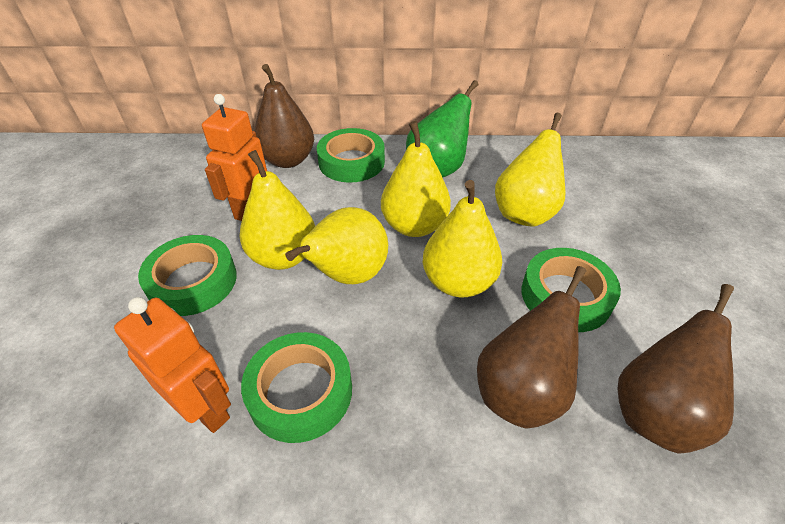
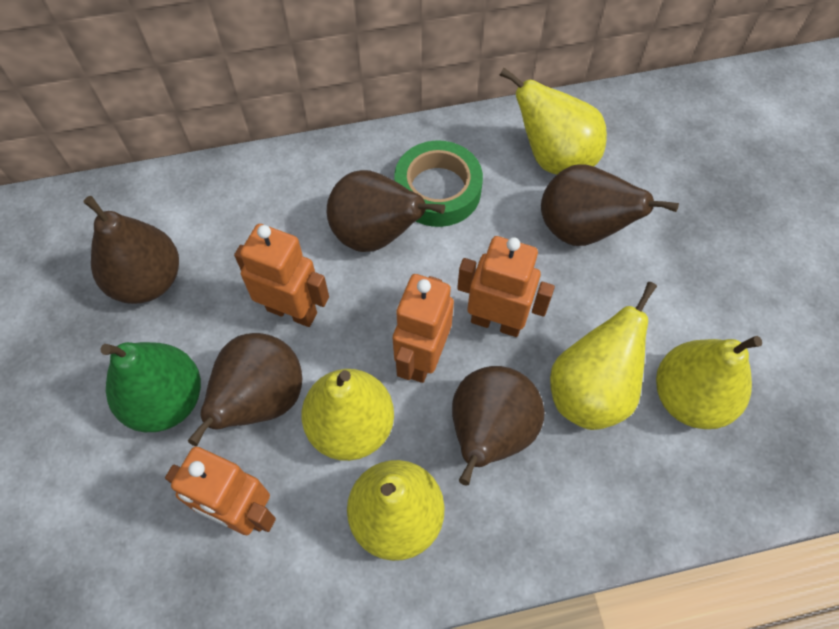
brown pear: 3 -> 5
green tape: 4 -> 1
orange robot: 2 -> 4

